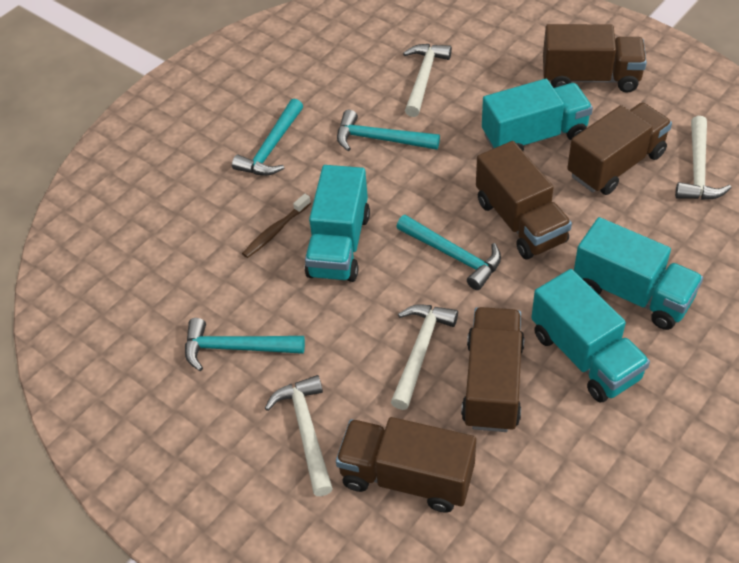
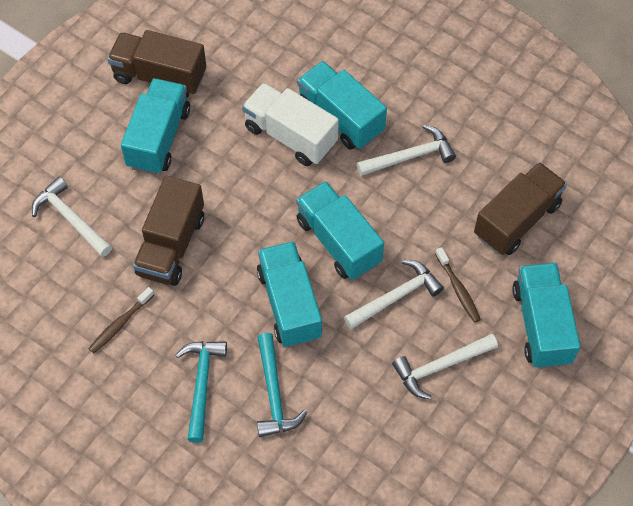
brown toothbrush: 1 -> 2
brown truck: 5 -> 3
turquoise hammer: 4 -> 2
turquoise truck: 4 -> 5
white truck: 0 -> 1

